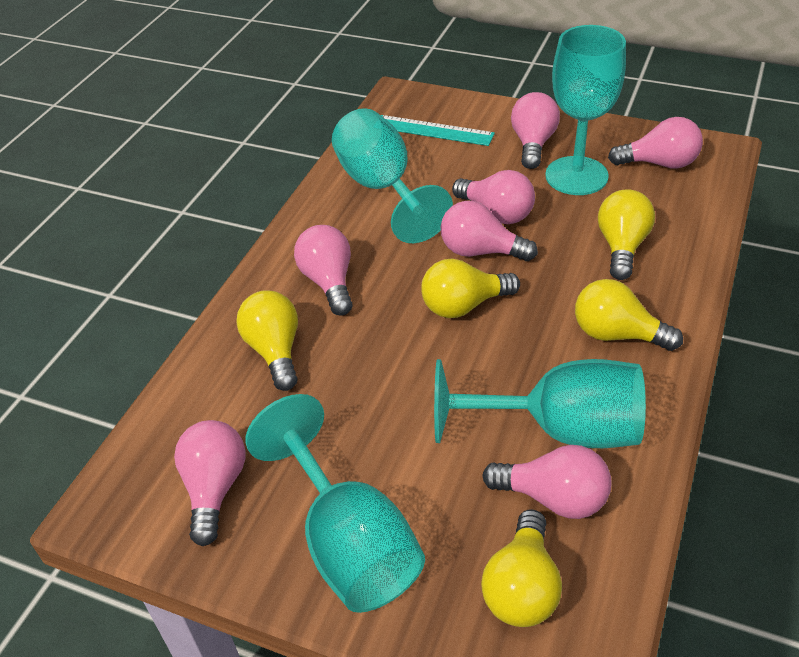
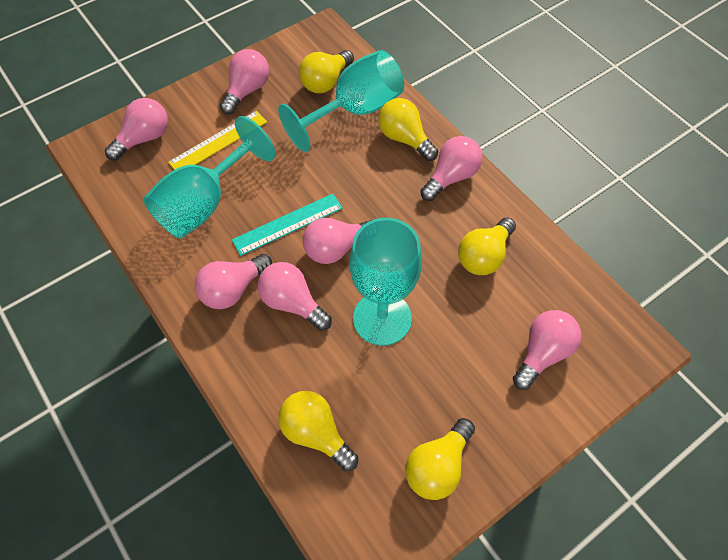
turquoise goblet: 4 -> 3
yellow ruler: 0 -> 1

